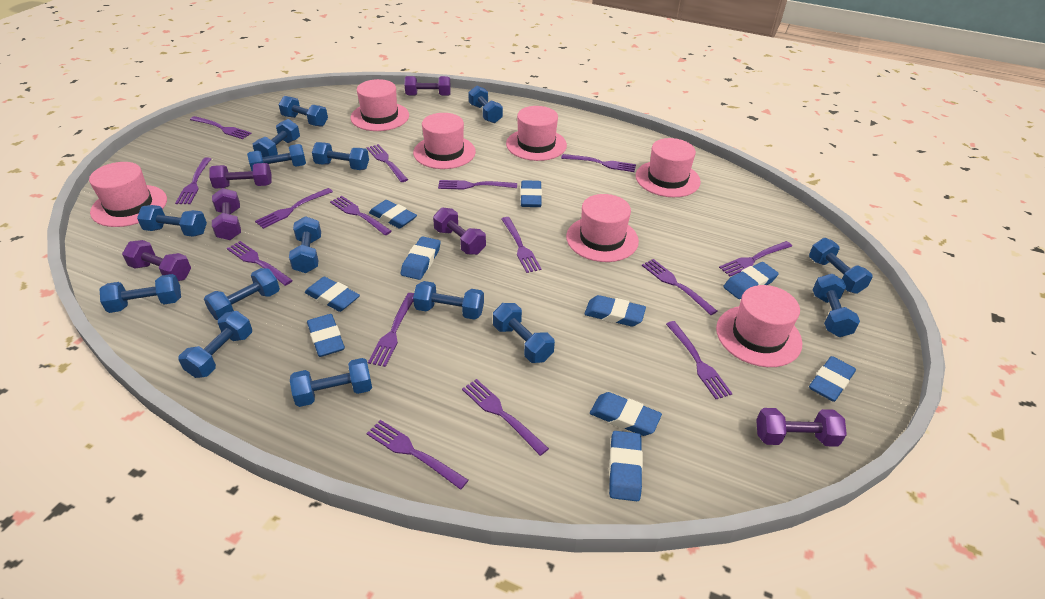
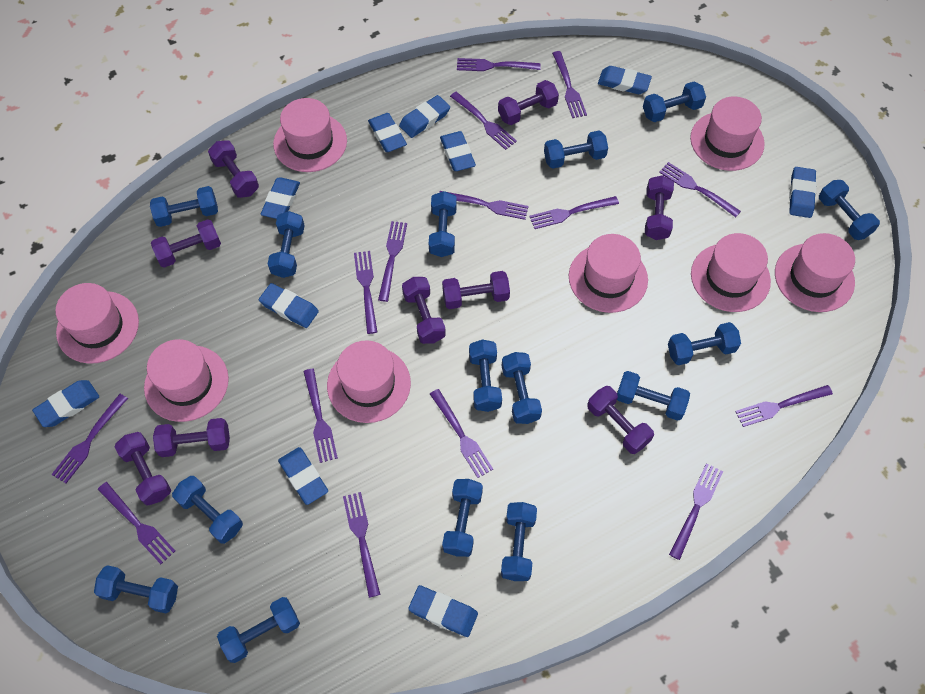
pink hat: 7 -> 8
purple dumbbell: 6 -> 9

